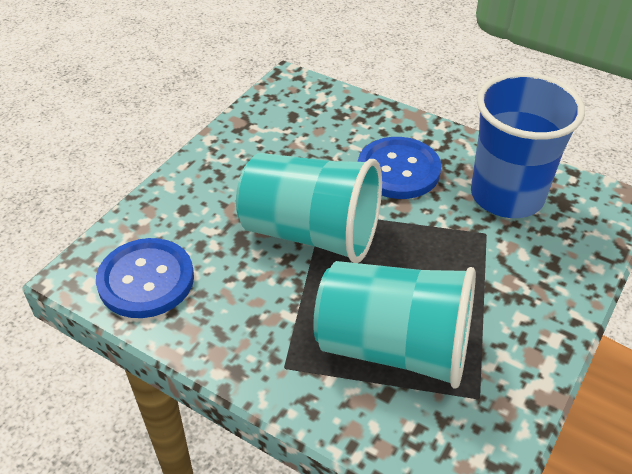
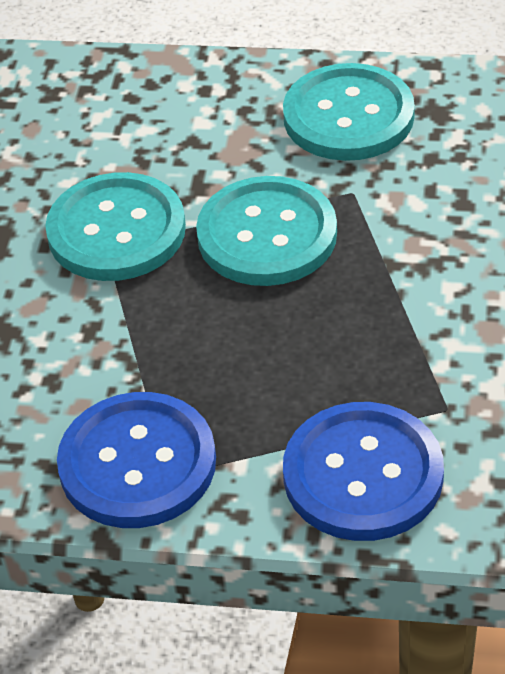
blue cup: 1 -> 0
turquoise button: 0 -> 3
turquoise cup: 2 -> 0

